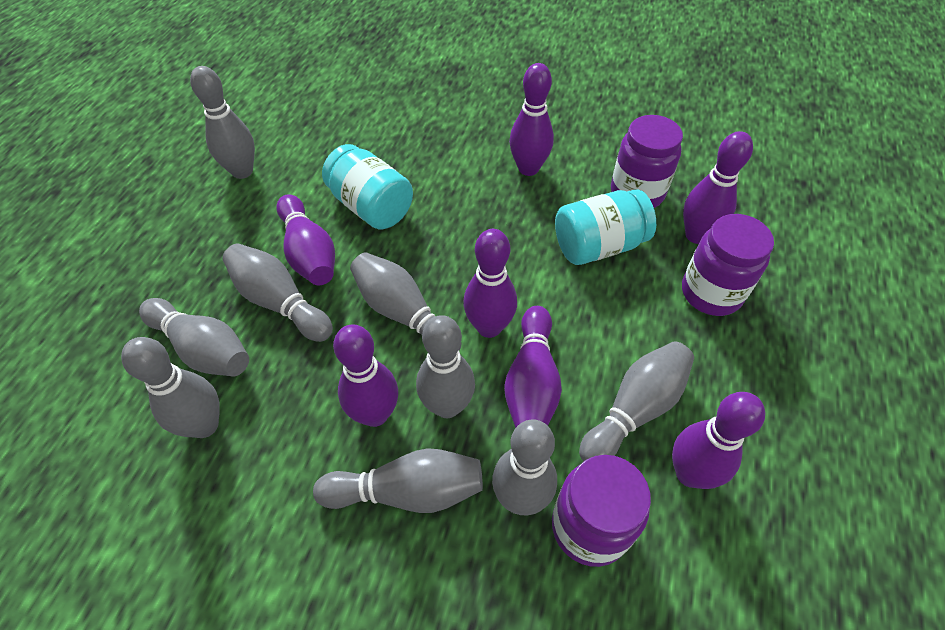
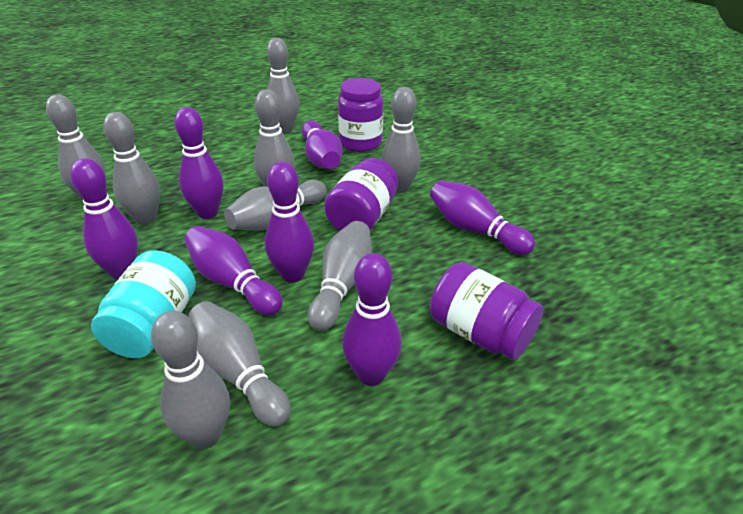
turquoise jar: 2 -> 1

